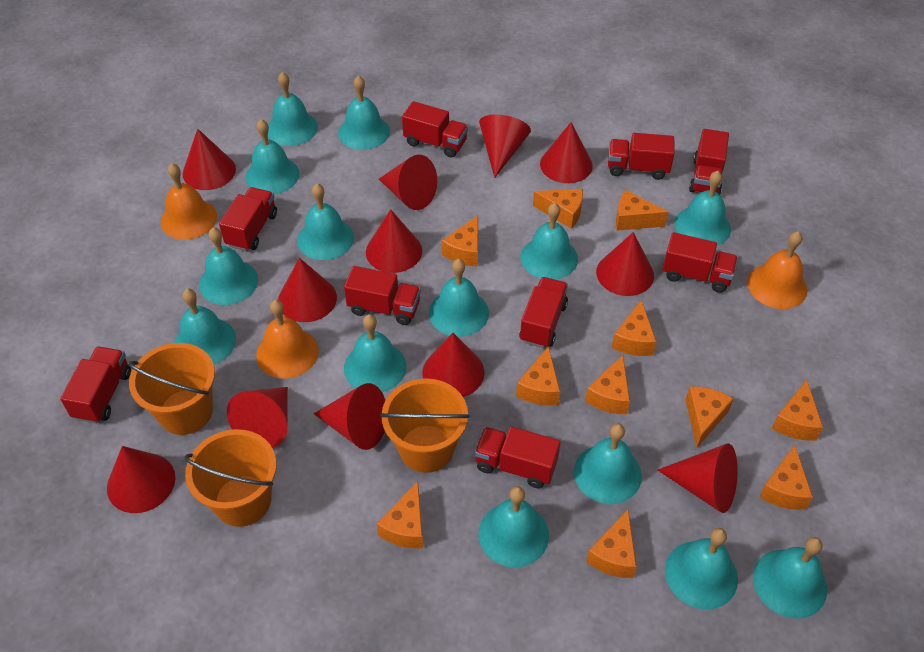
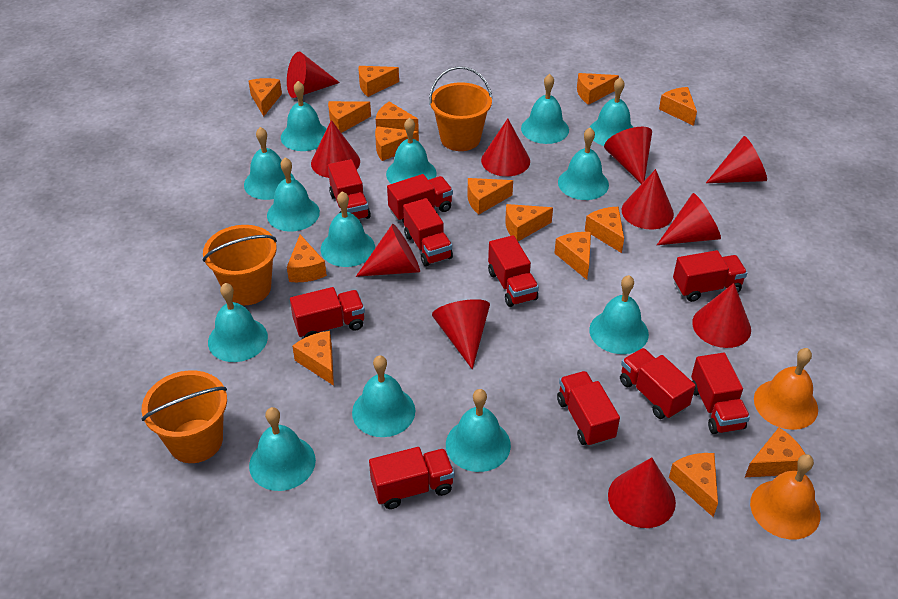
orange bell: 3 -> 2
orange cheese: 11 -> 15
red cone: 12 -> 11
red truck: 9 -> 10
turquoise bell: 14 -> 13

